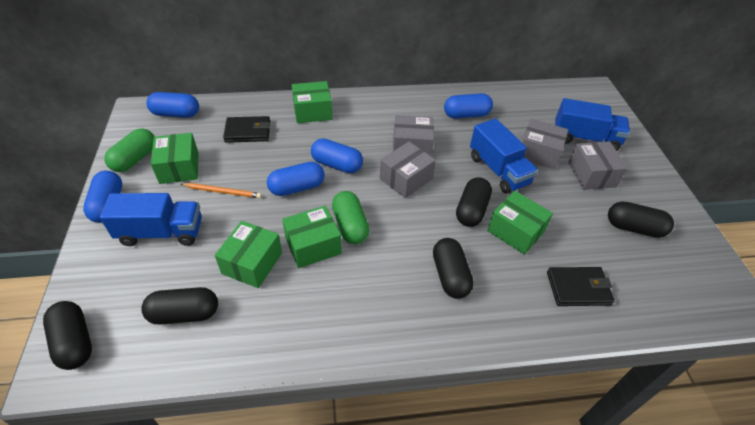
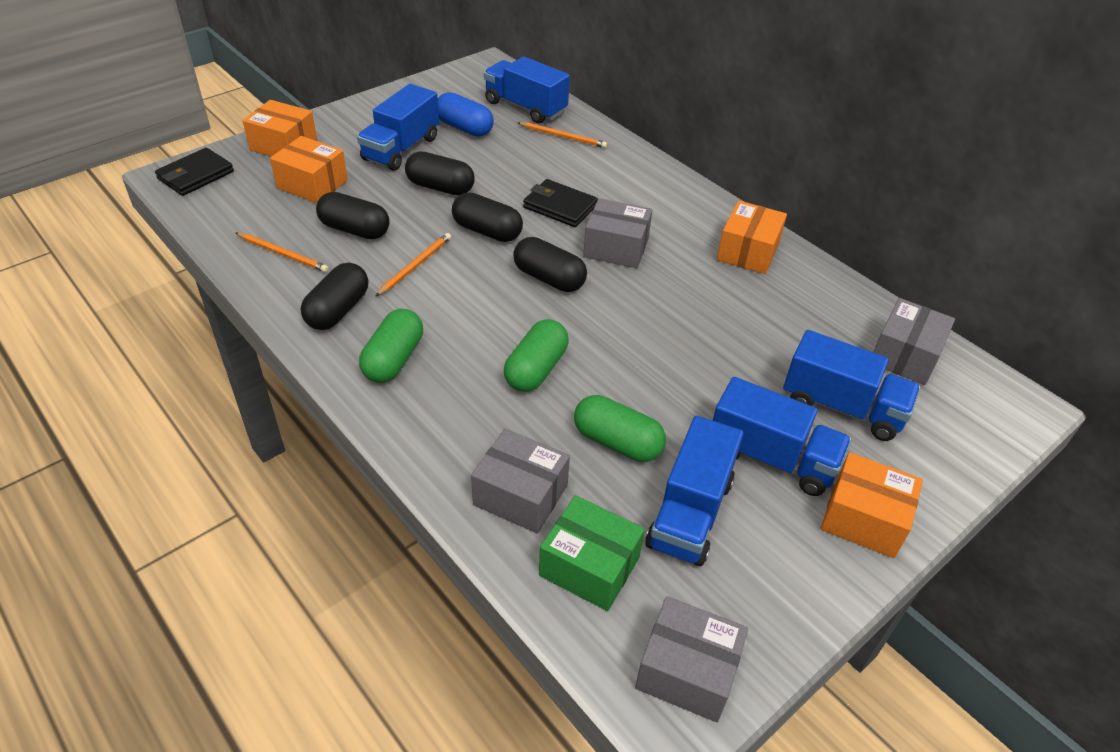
blue capsule: 5 -> 1
blue truck: 3 -> 5
green box: 5 -> 1
green capsule: 2 -> 3
orange box: 0 -> 4
orange pencil: 1 -> 3

